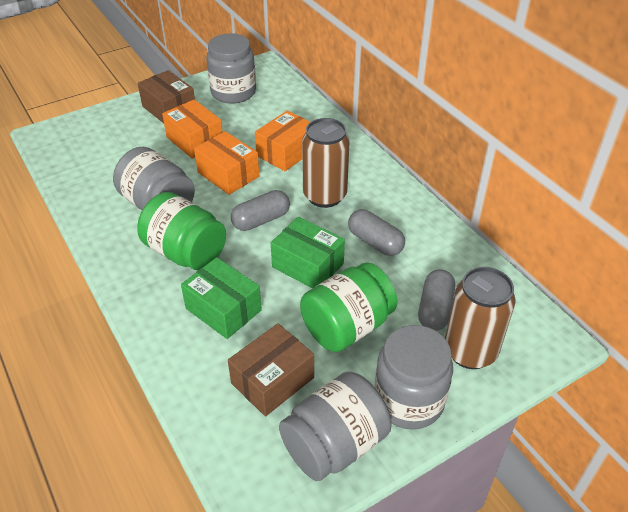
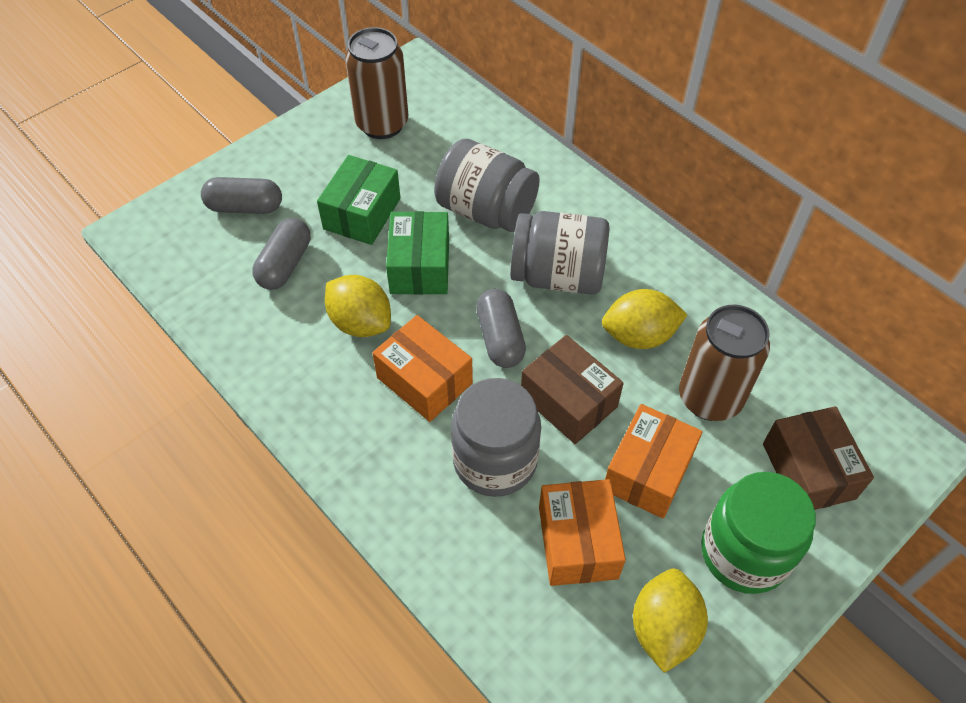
green jar: 2 -> 1
grey jar: 4 -> 3
yellow lemon: 0 -> 3

